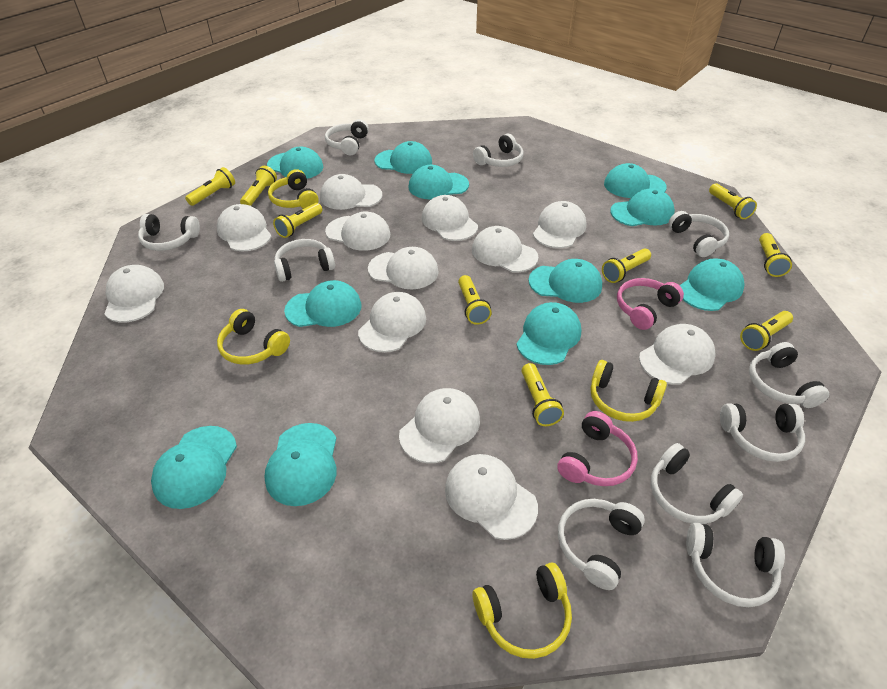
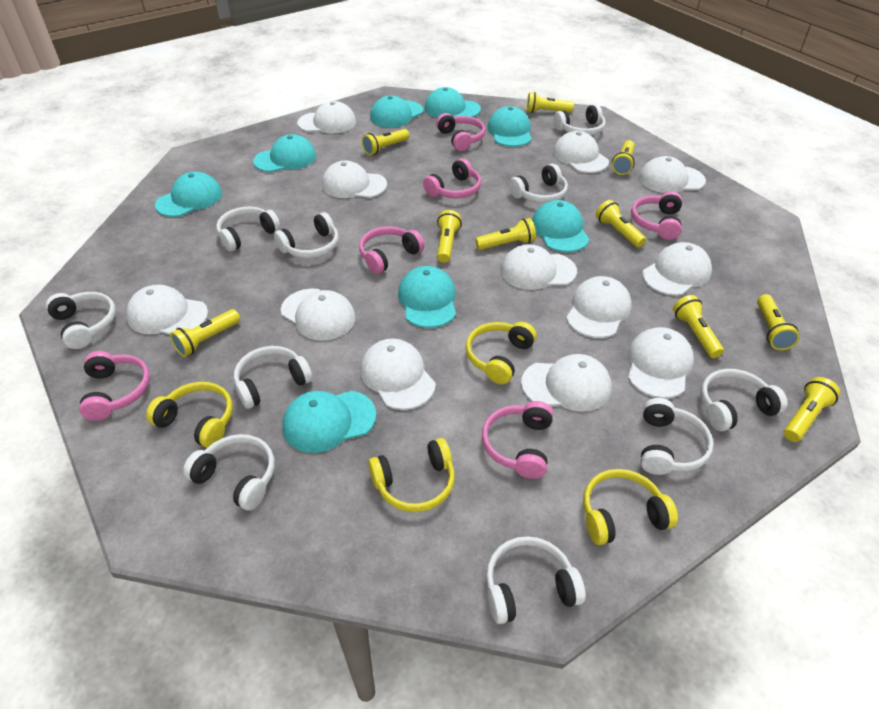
pink headphones: 2 -> 6
turquoise cap: 11 -> 8
yellow flashlight: 9 -> 10

